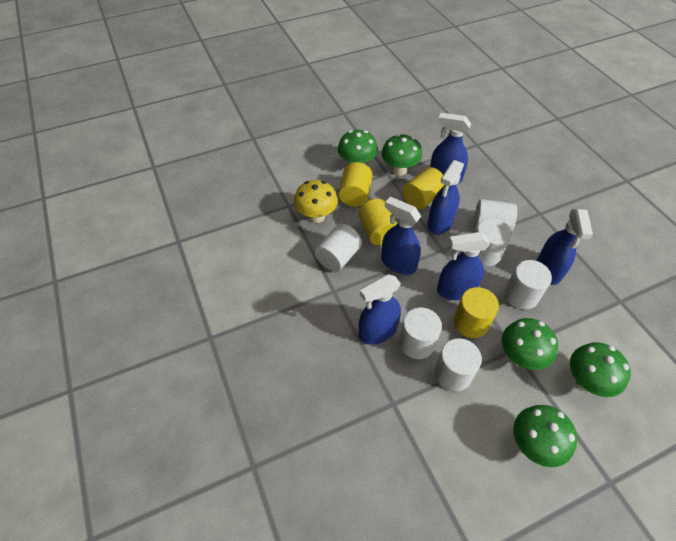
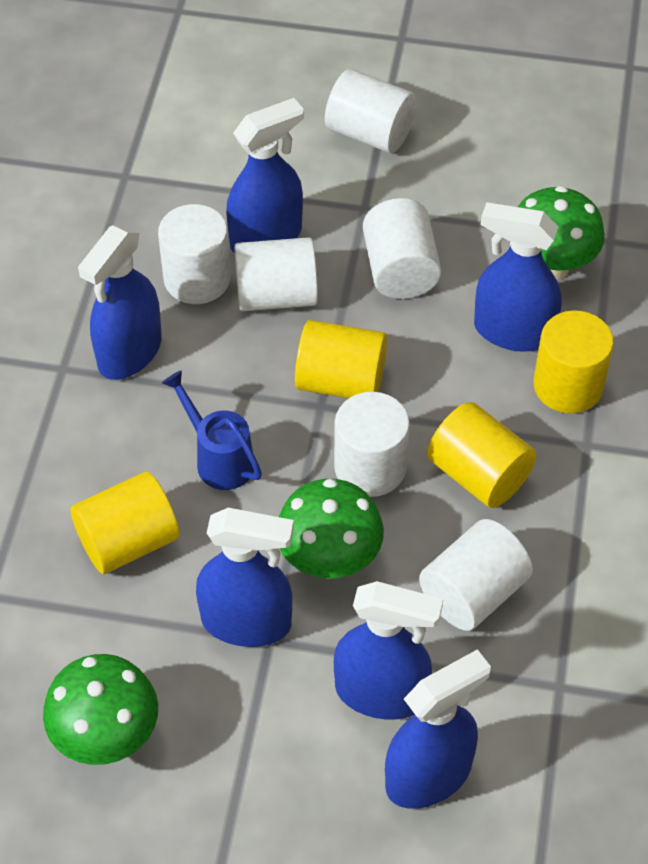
blue watering can: 0 -> 1
green mushroom: 5 -> 3
yellow mushroom: 1 -> 0

